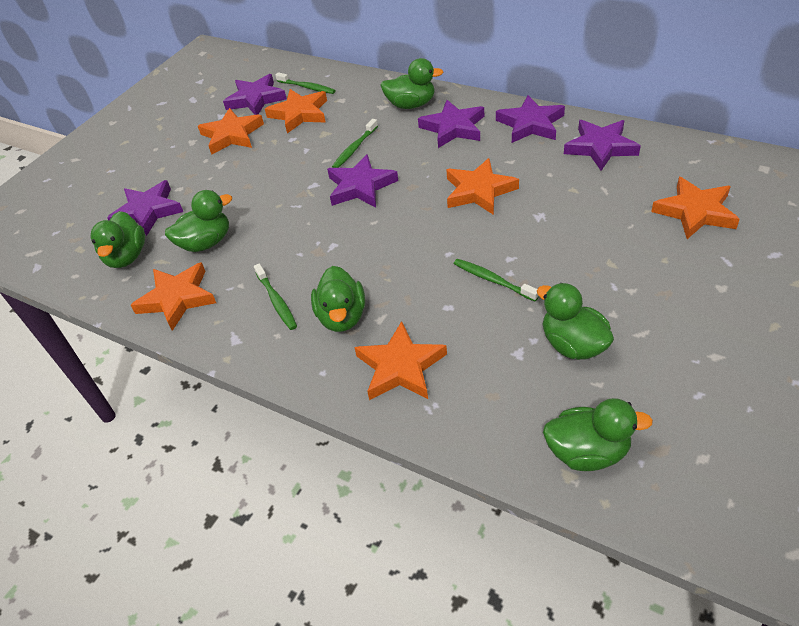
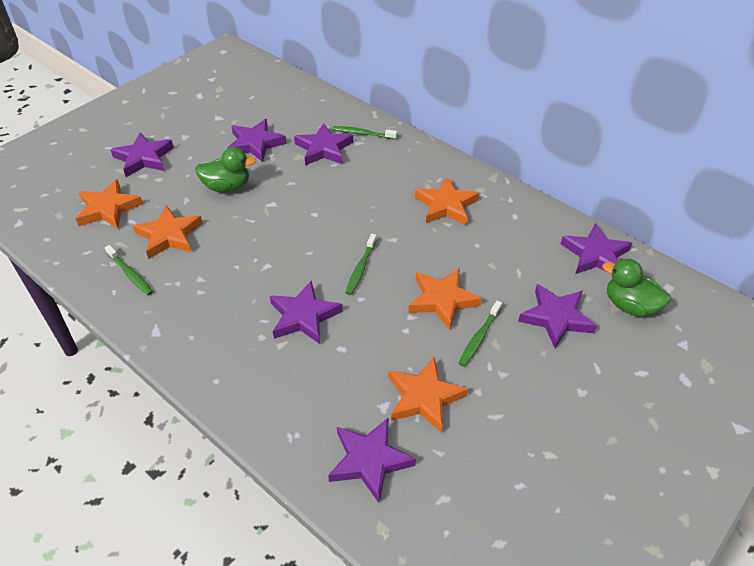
green duck: 6 -> 2
orange star: 6 -> 5
purple star: 6 -> 7

